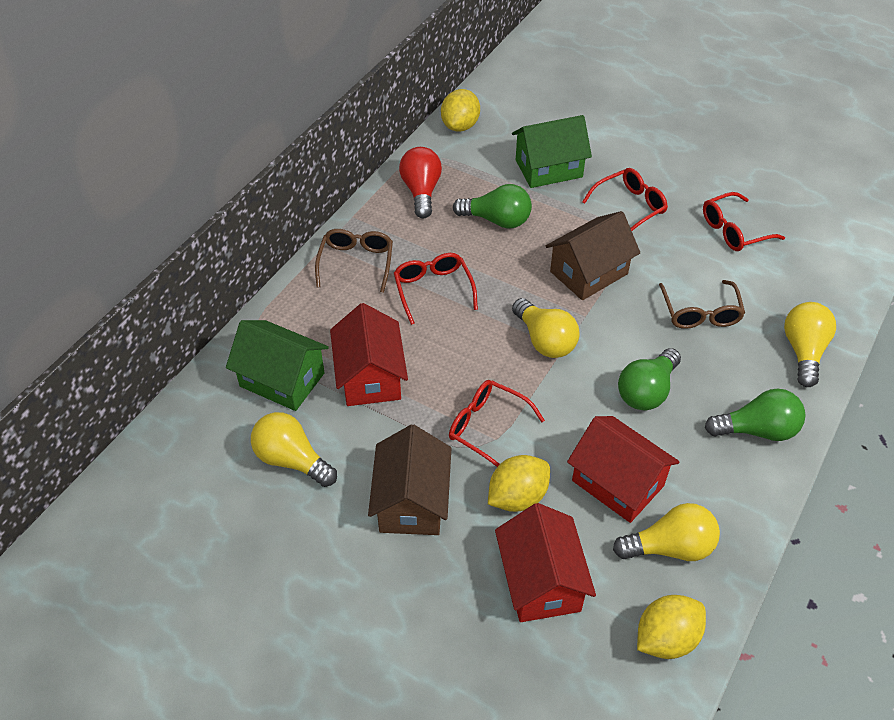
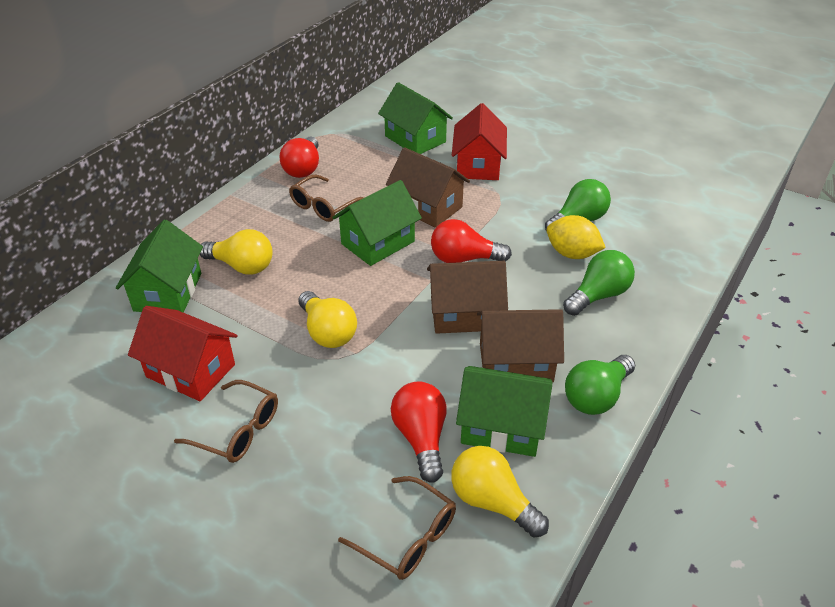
brown glasses: 2 -> 3
brown house: 2 -> 3
green house: 2 -> 4
red glasses: 4 -> 0
red house: 3 -> 2
red light bulb: 1 -> 3
yellow lemon: 3 -> 1
yellow light bulb: 4 -> 3

